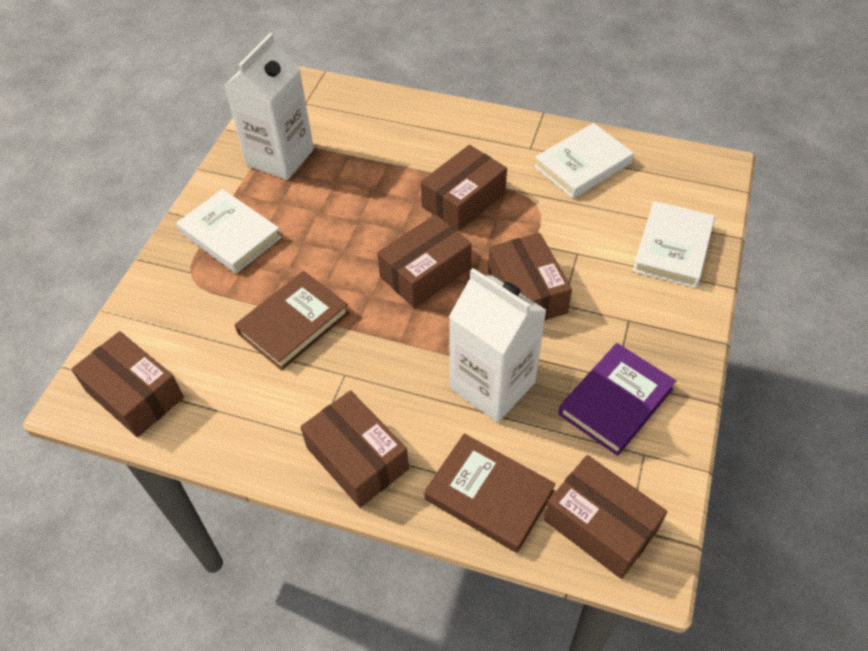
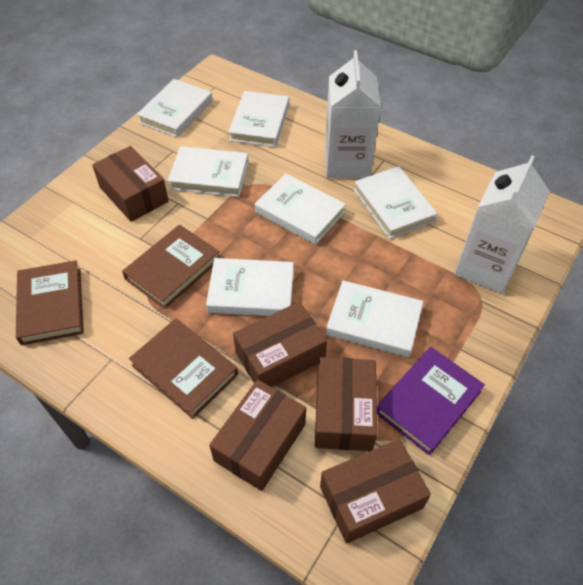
brown book: 2 -> 3
brown box: 6 -> 5
white book: 3 -> 7

